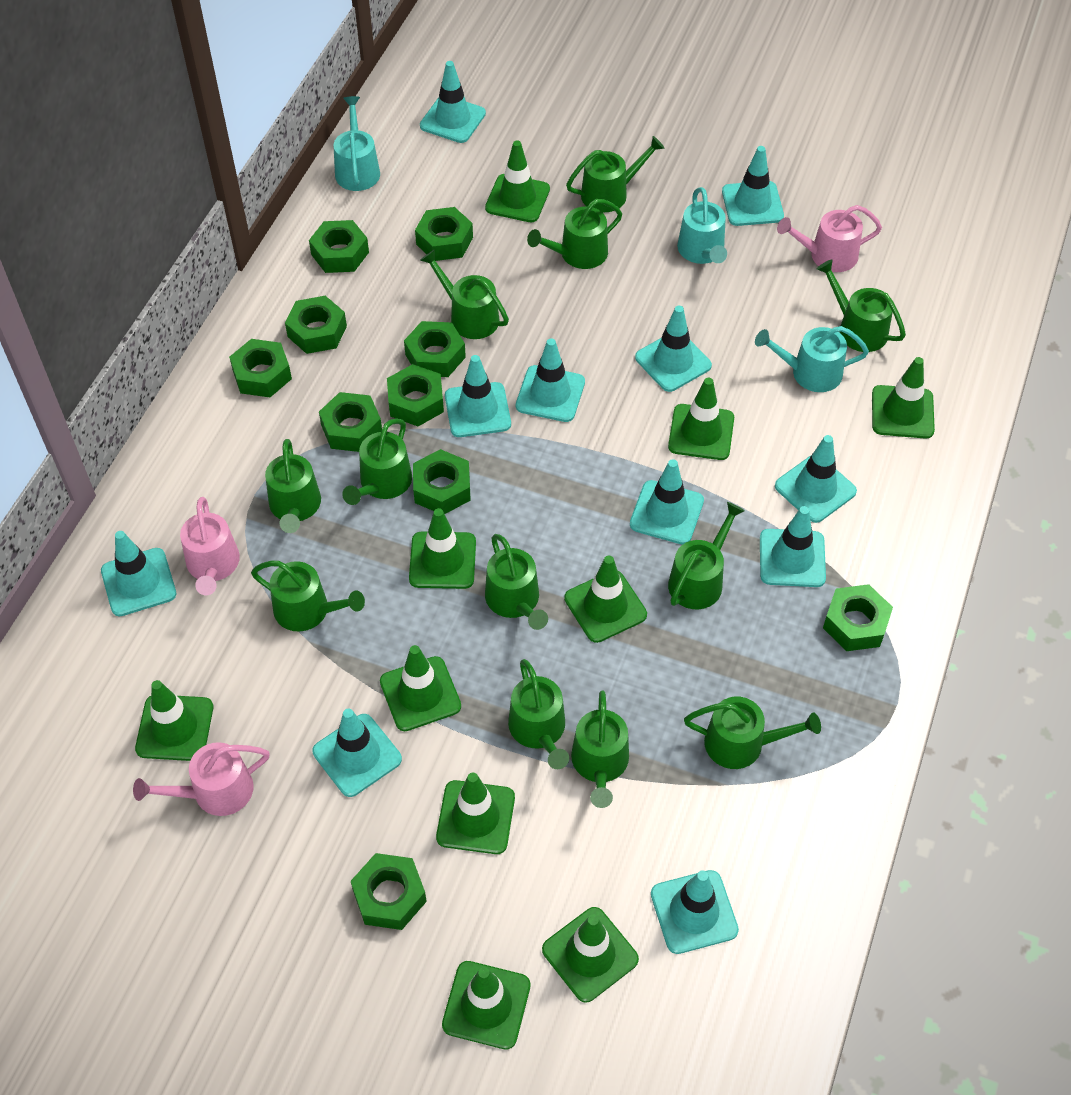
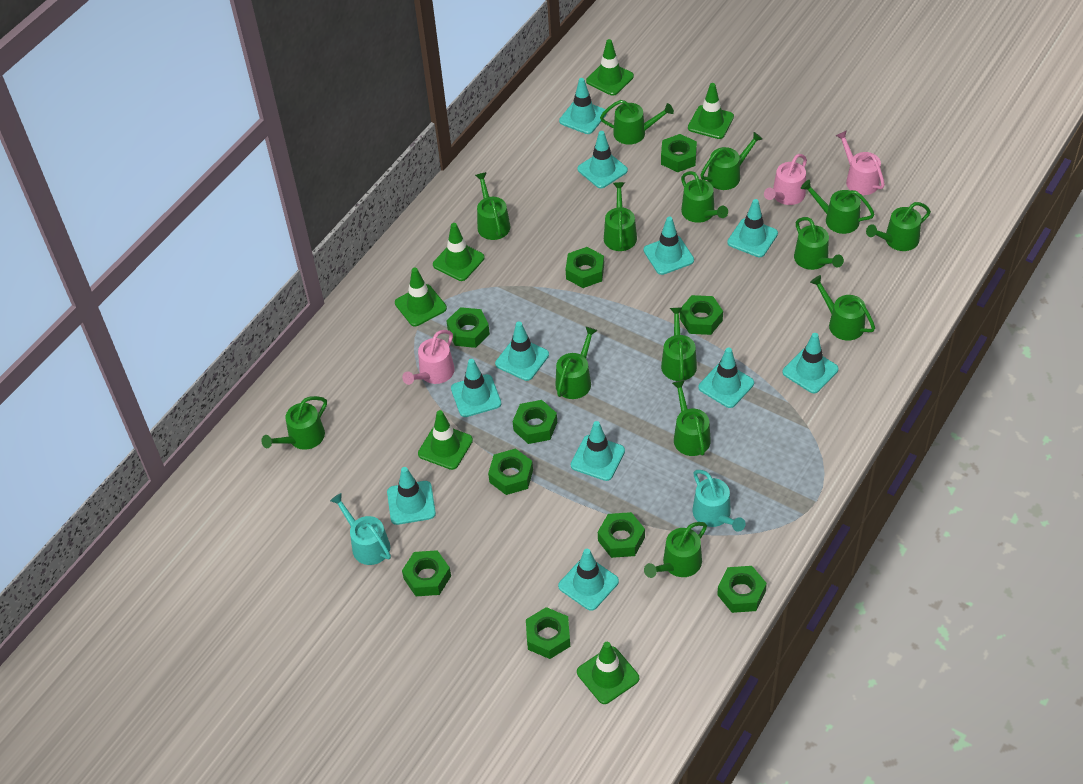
green traffic cone: 10 -> 6
green watering can: 12 -> 14
turquoise watering can: 3 -> 2

